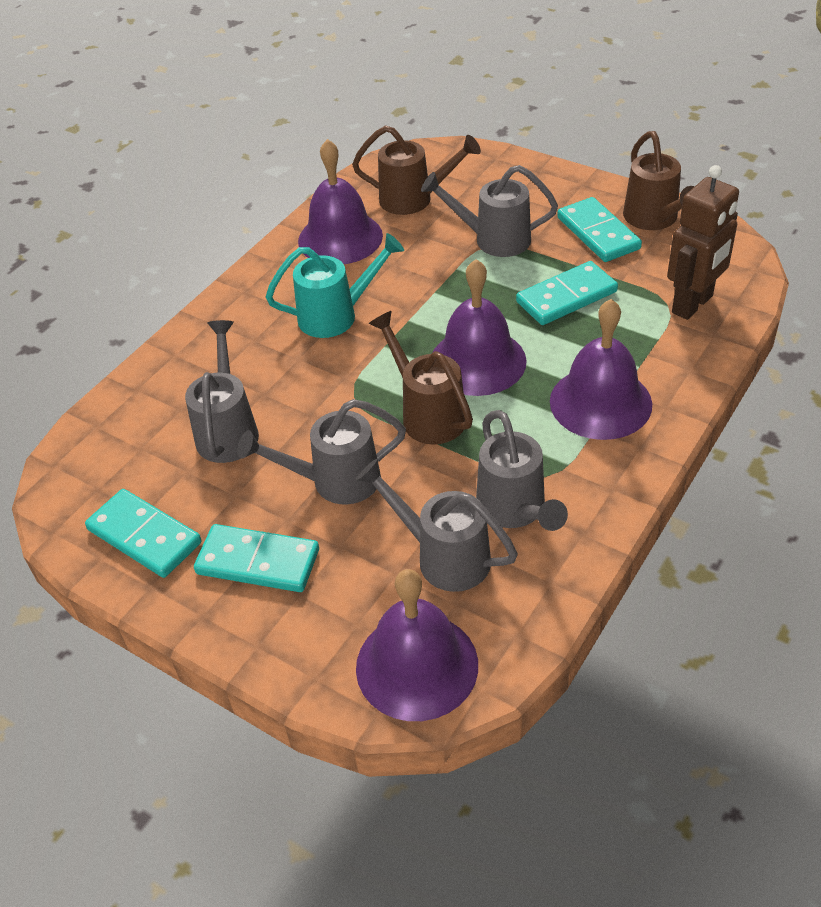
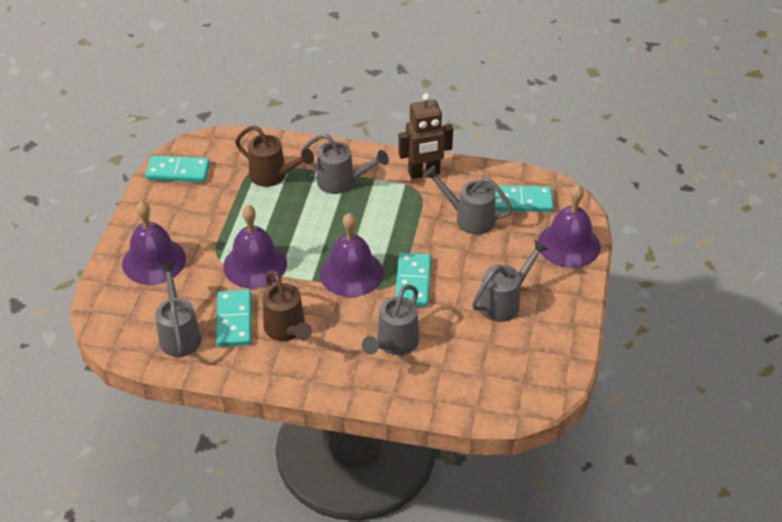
brown watering can: 3 -> 2
turquoise watering can: 1 -> 0

